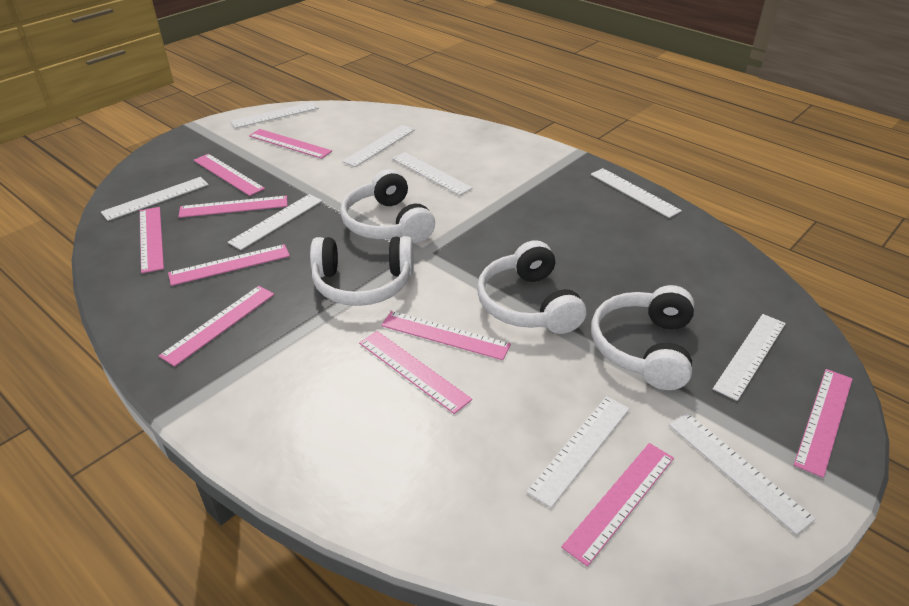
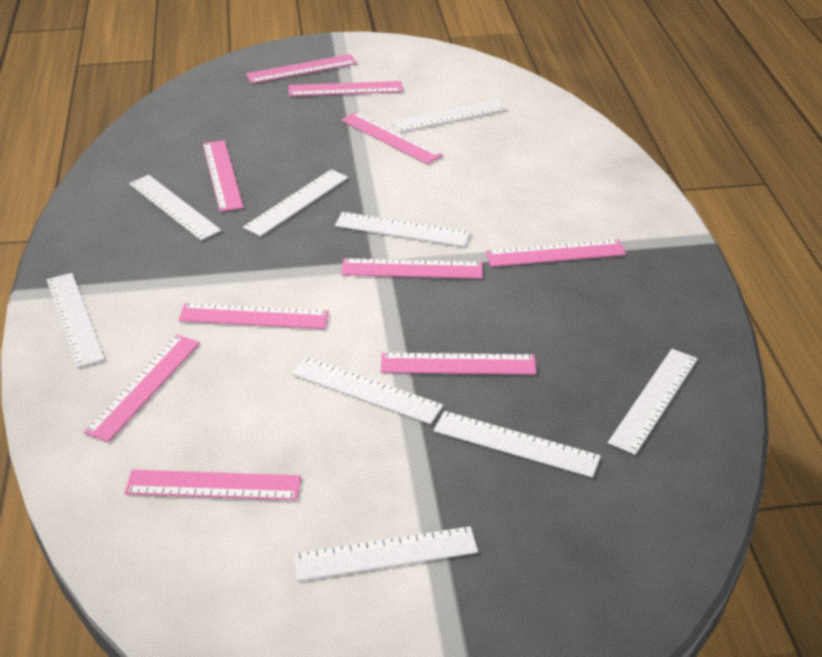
white headphones: 4 -> 0

